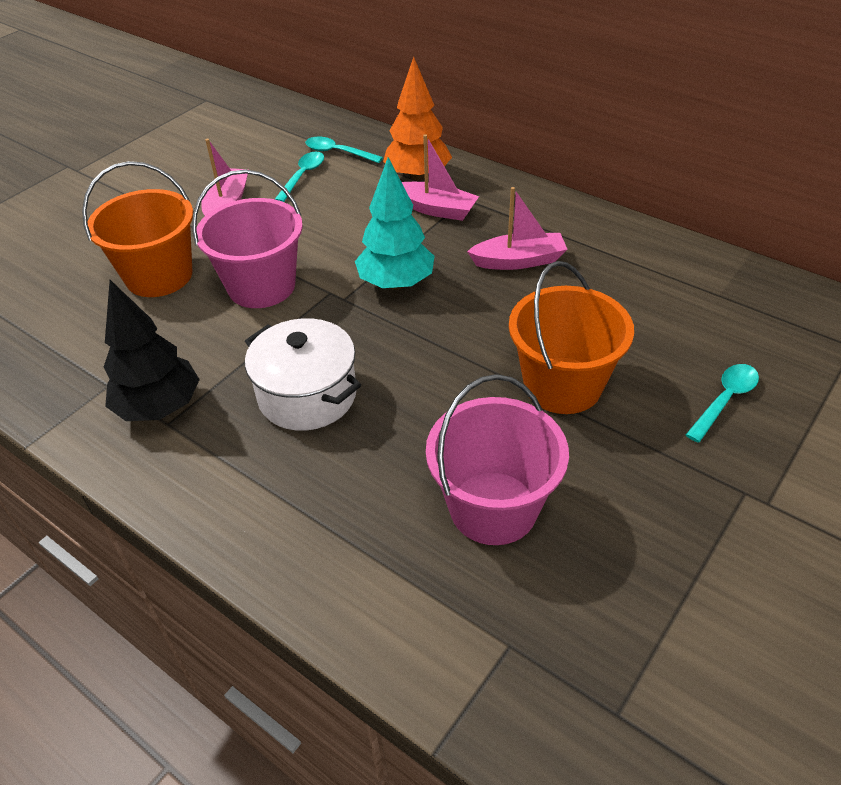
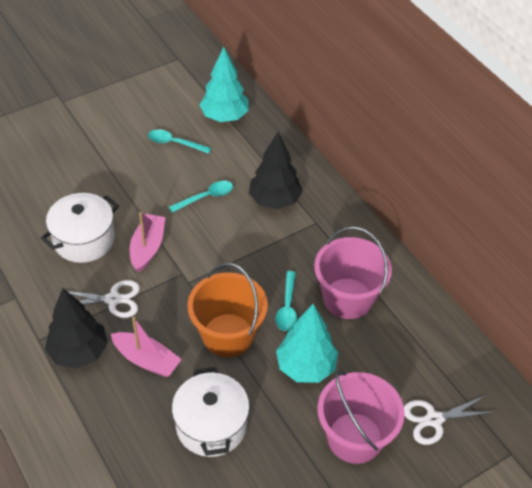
black tree: 1 -> 2
orange bucket: 2 -> 1
orange tree: 1 -> 0
pink boat: 3 -> 2
turquoise tree: 1 -> 2
white pot: 1 -> 2
white scissors: 0 -> 2

